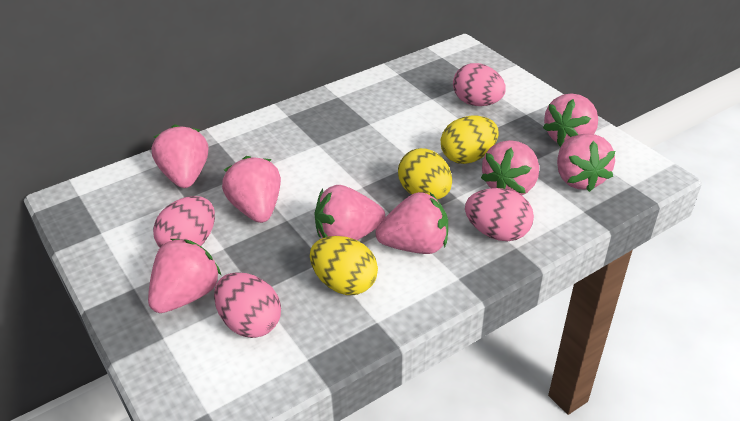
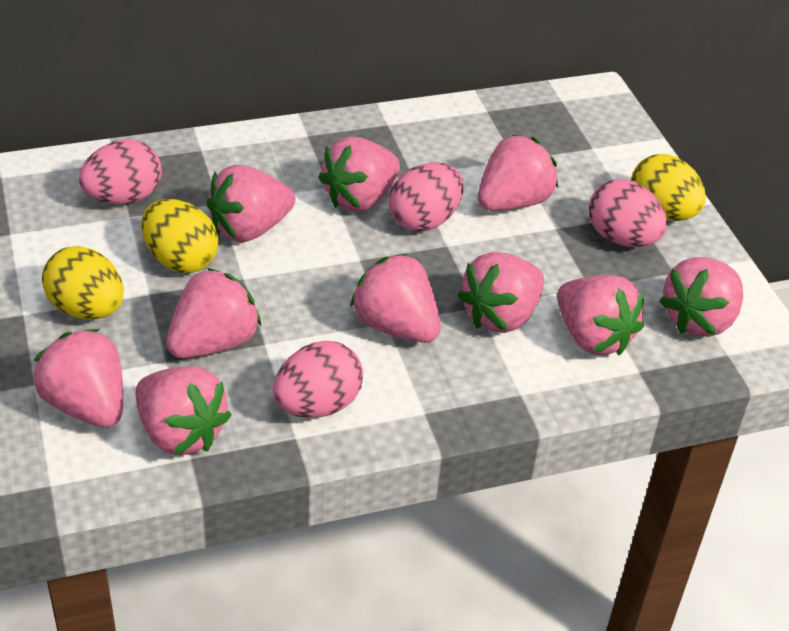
pink strawberry: 8 -> 10

